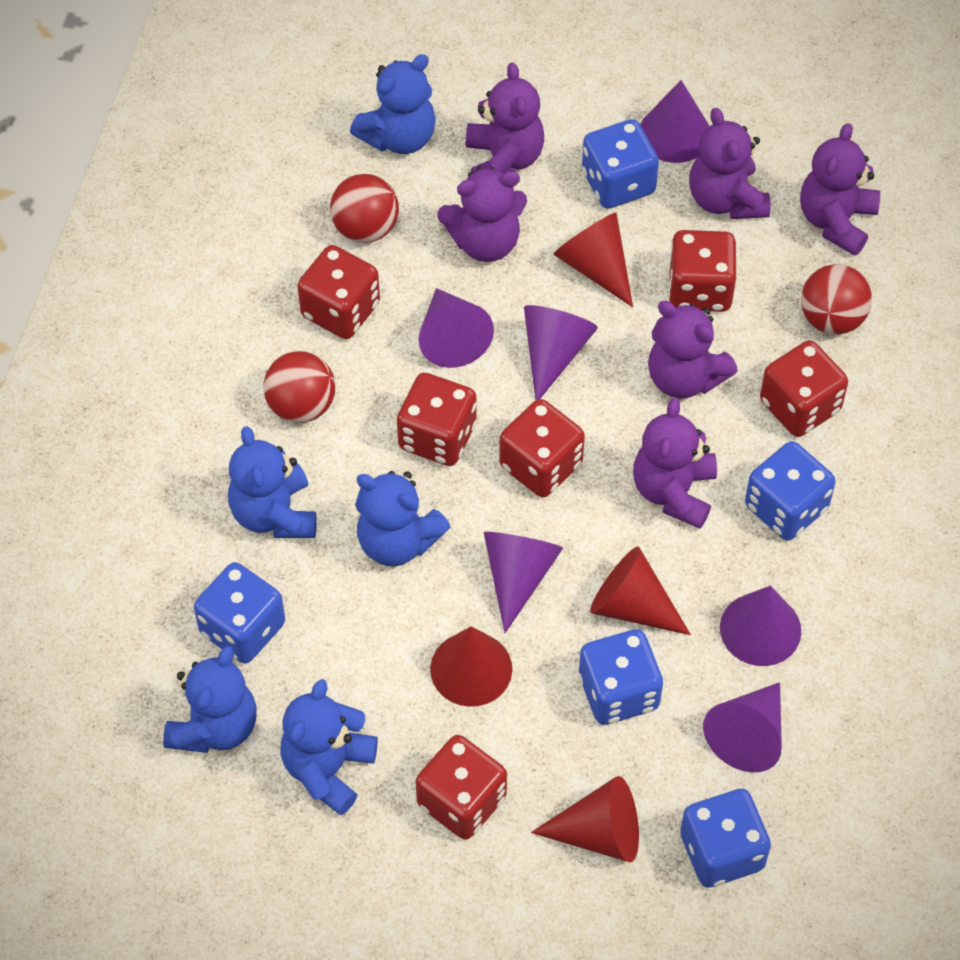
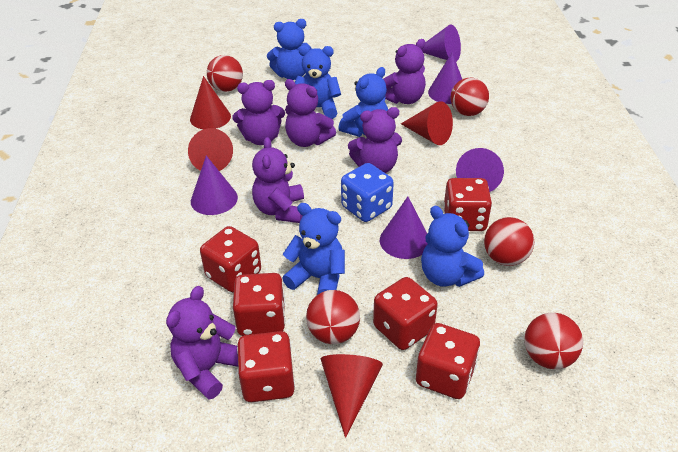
blue dice: 5 -> 1
purple cone: 6 -> 5
red ball: 3 -> 5

